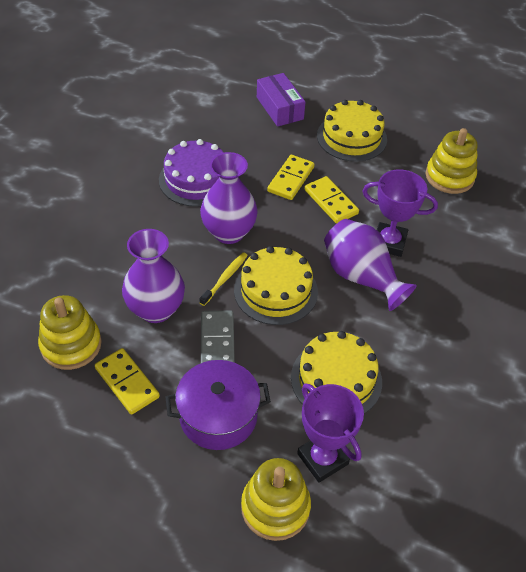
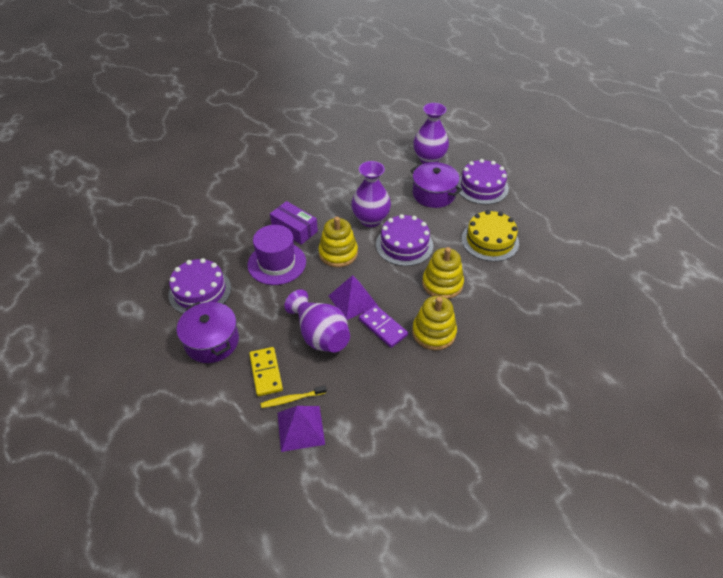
grey domino: 1 -> 0
purple cake: 1 -> 3
purple domino: 0 -> 1
purple hat: 0 -> 1
purple pot: 1 -> 2
purple pyramid: 0 -> 2
purple trophy: 2 -> 0
yellow cake: 3 -> 1
yellow domino: 3 -> 1

